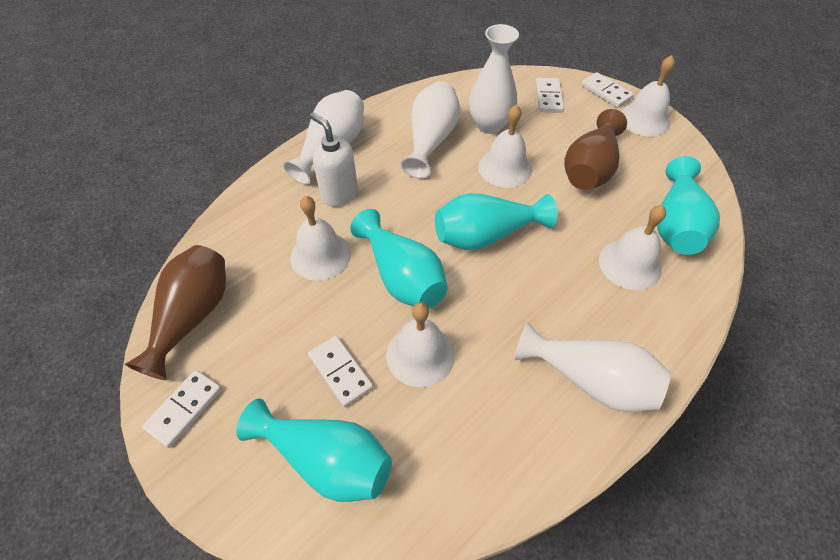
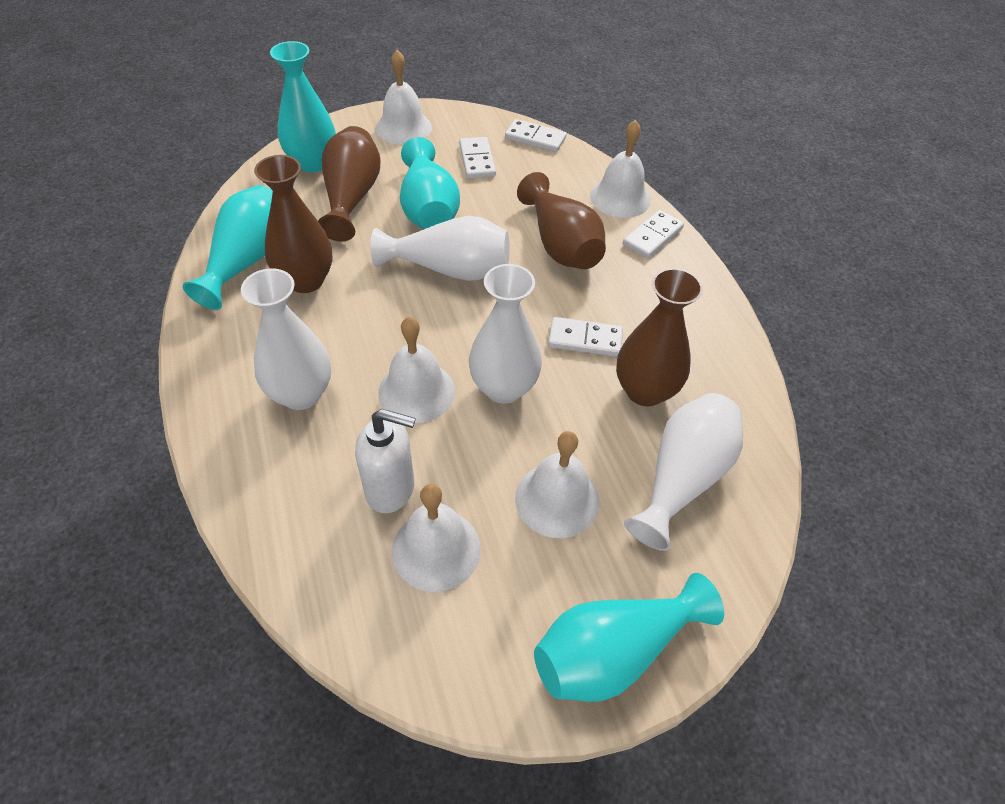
brown vase: 2 -> 4

